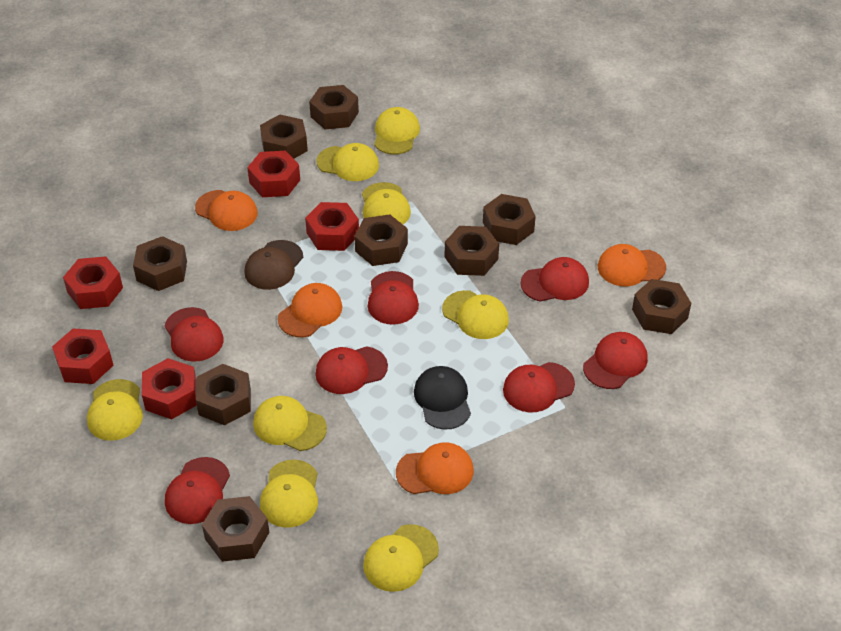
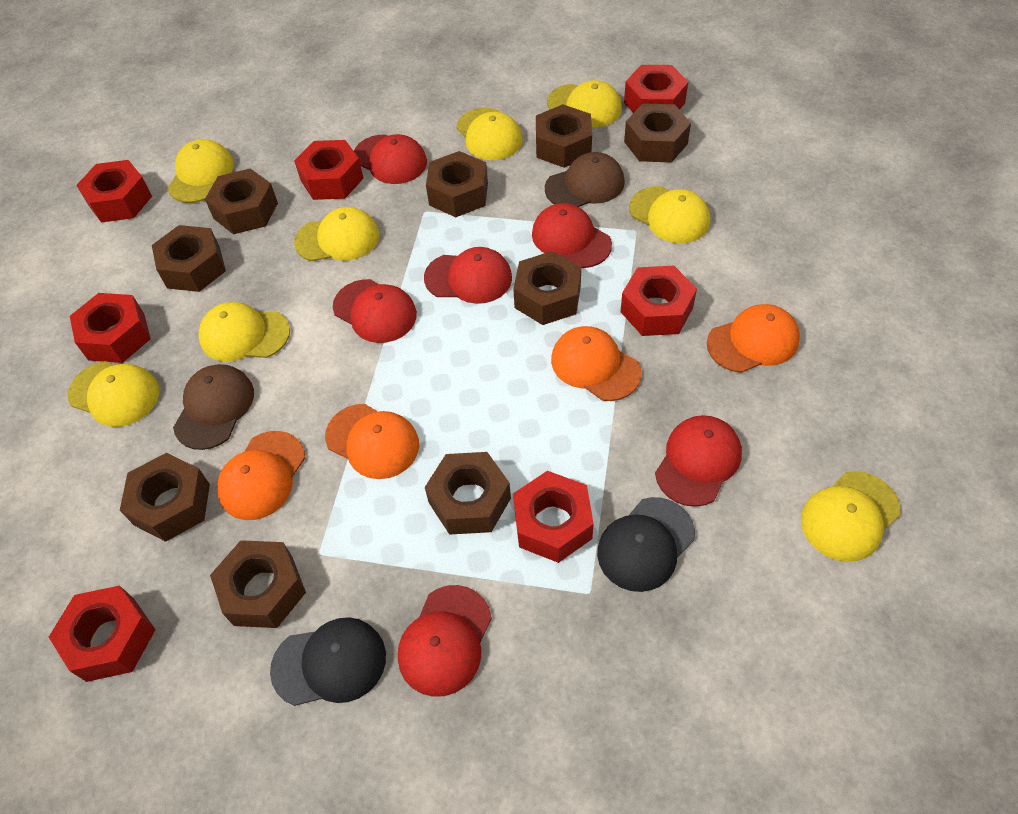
black cap: 1 -> 2
brown cap: 1 -> 2
red cap: 7 -> 6
red nut: 5 -> 7

